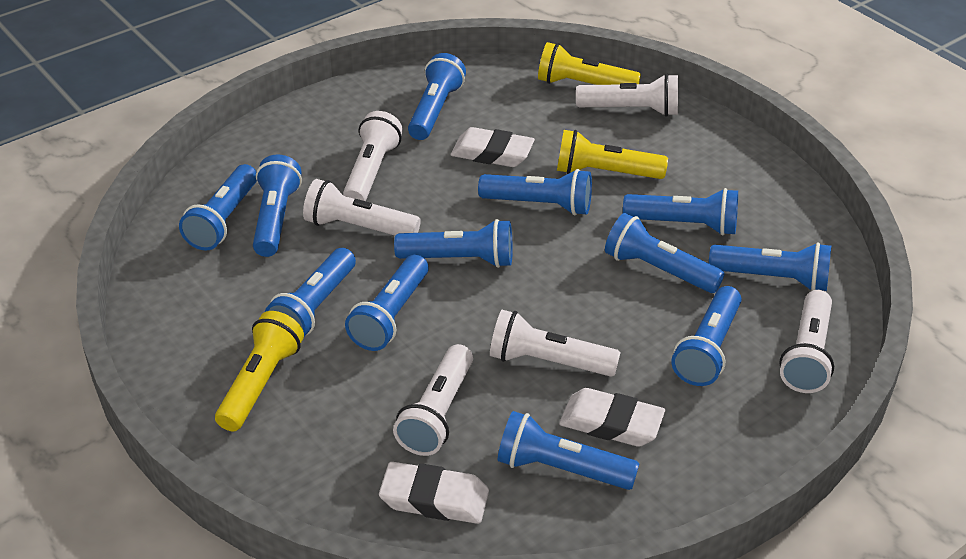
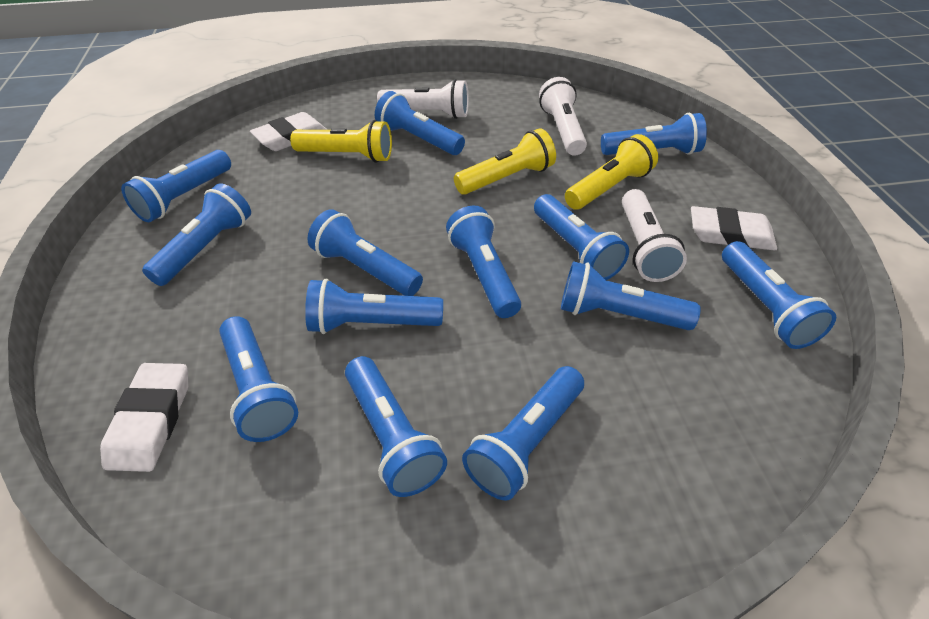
blue flashlight: 12 -> 13
white flashlight: 6 -> 3

